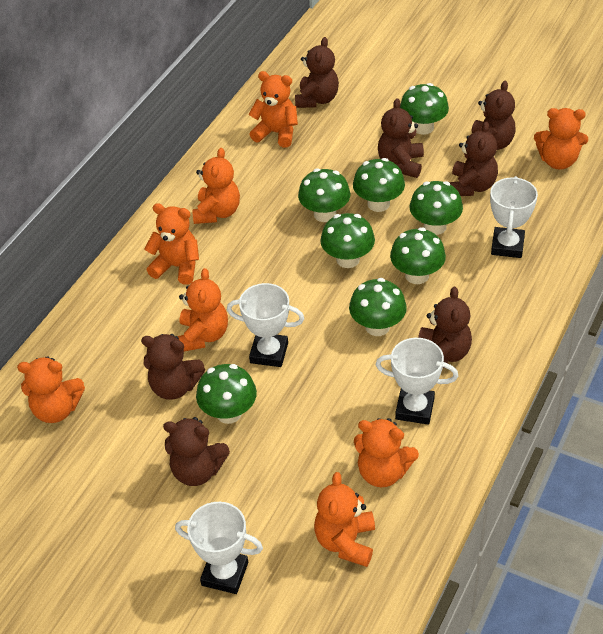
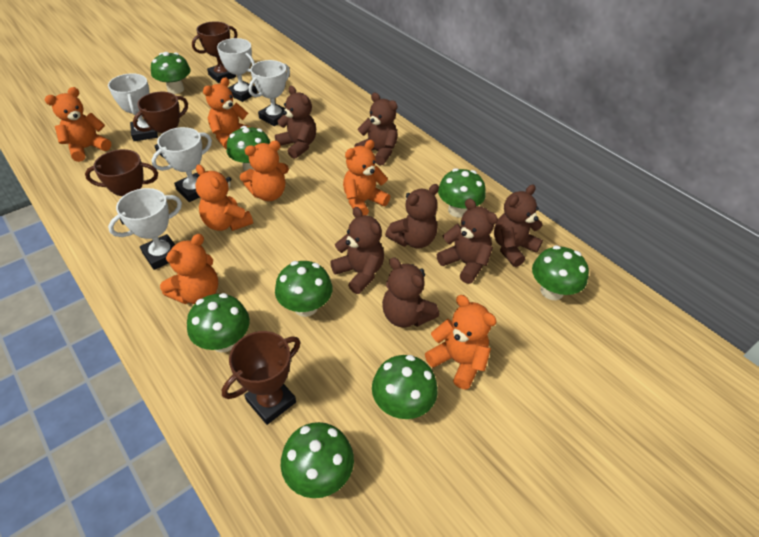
brown trophy: 0 -> 4
orange teddy bear: 8 -> 7
white trophy: 4 -> 5

